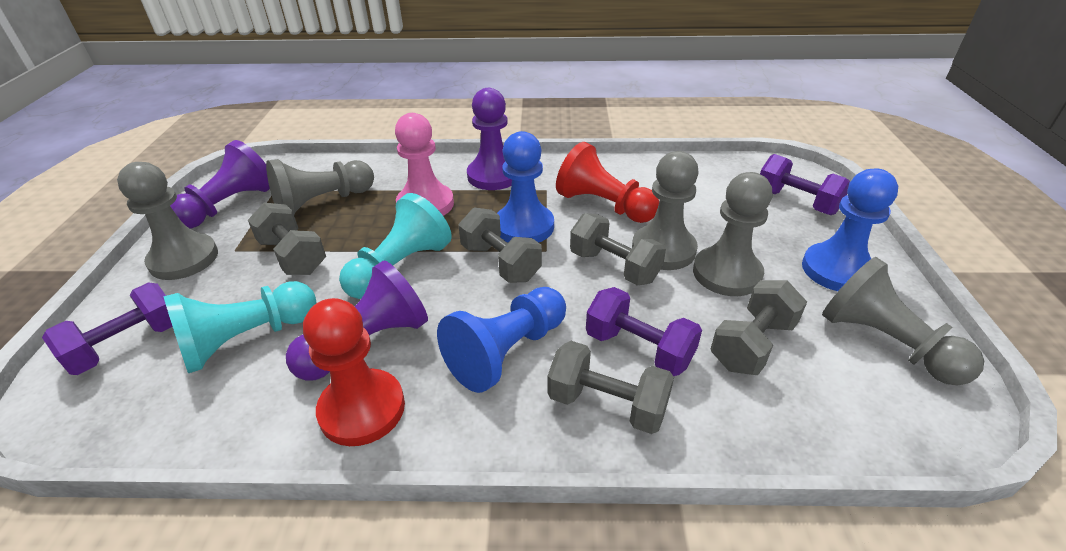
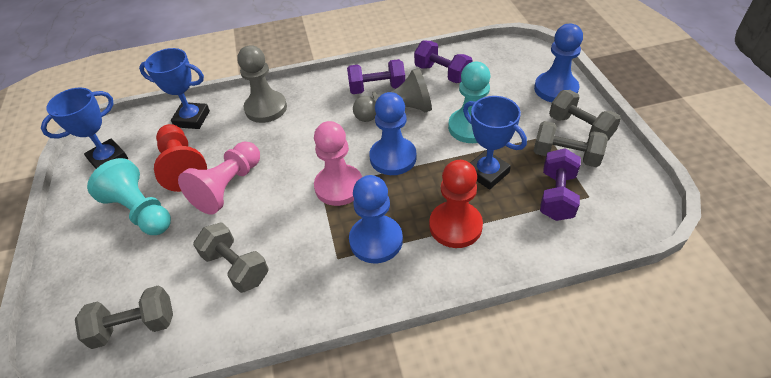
blue trophy: 0 -> 3
grey dumbbell: 5 -> 4
grey pawn: 5 -> 2
pink pawn: 1 -> 2
purple pawn: 3 -> 0

